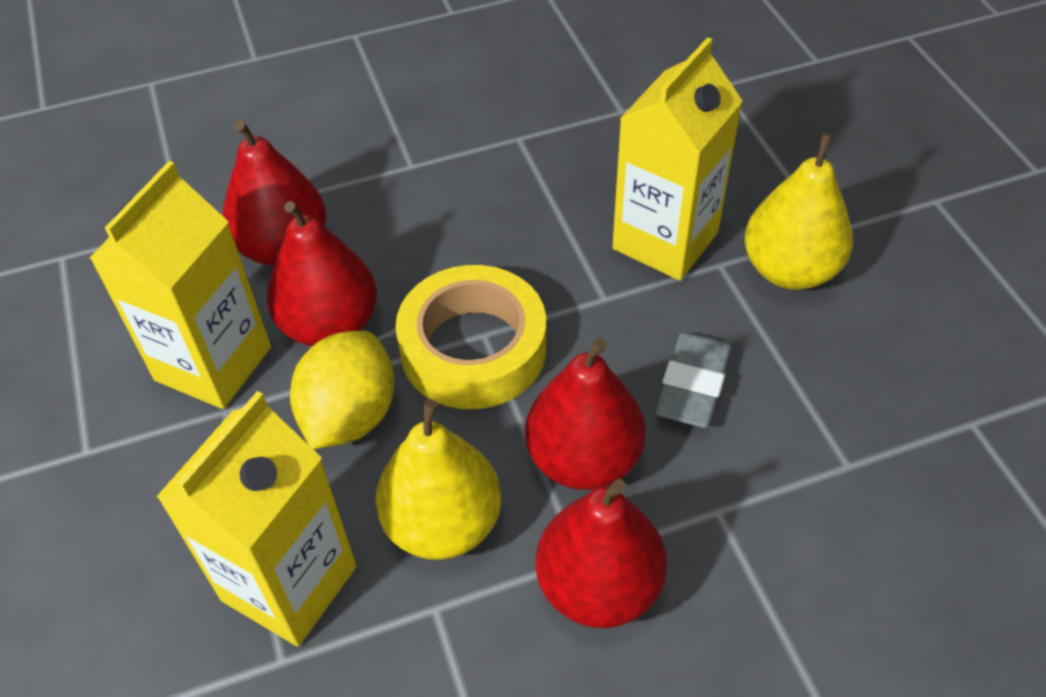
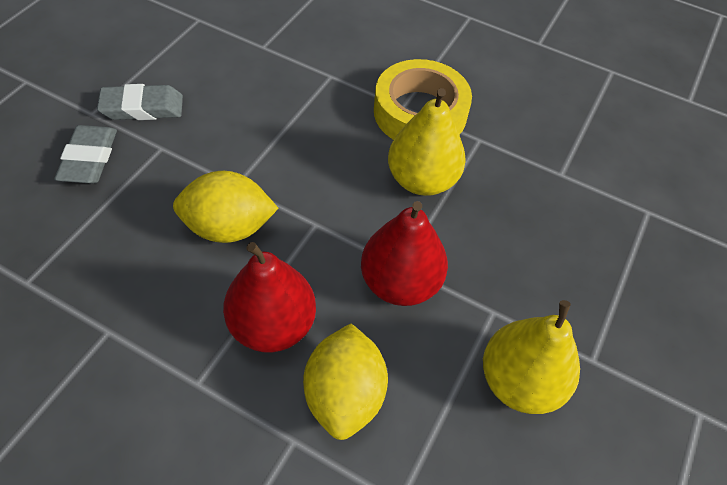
grey eraser: 1 -> 2
red pear: 4 -> 2
yellow carton: 3 -> 0
yellow lemon: 1 -> 2

